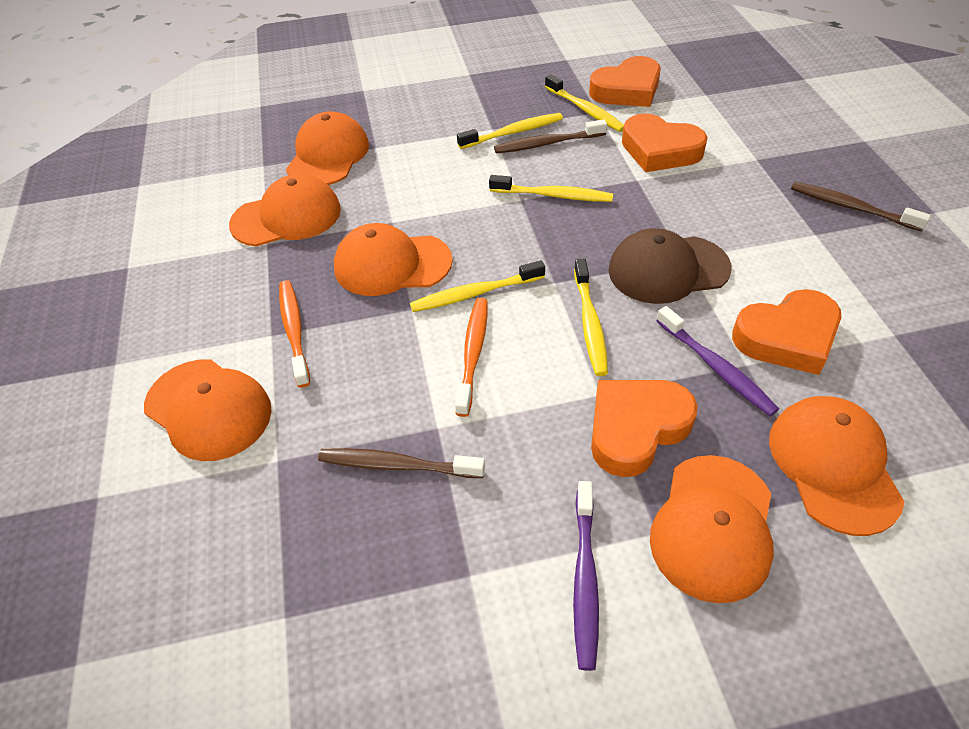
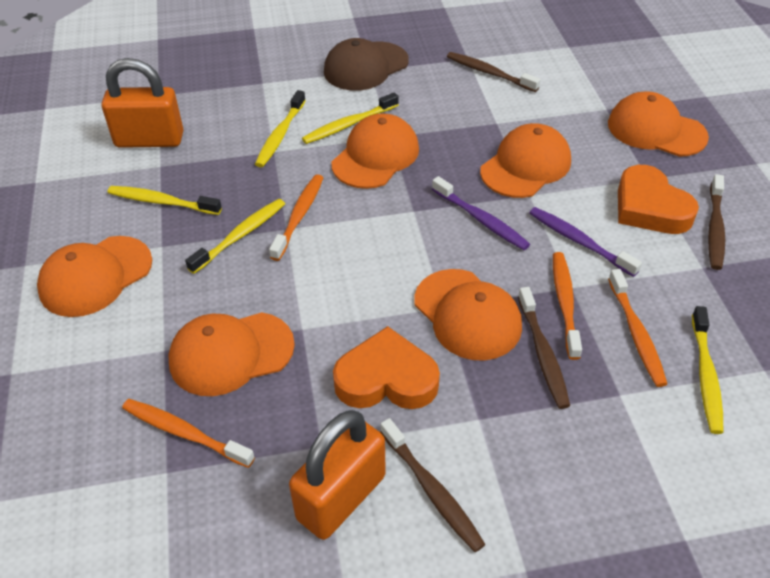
brown toothbrush: 3 -> 4
orange heart: 4 -> 2
orange padlock: 0 -> 2
orange toothbrush: 2 -> 4

